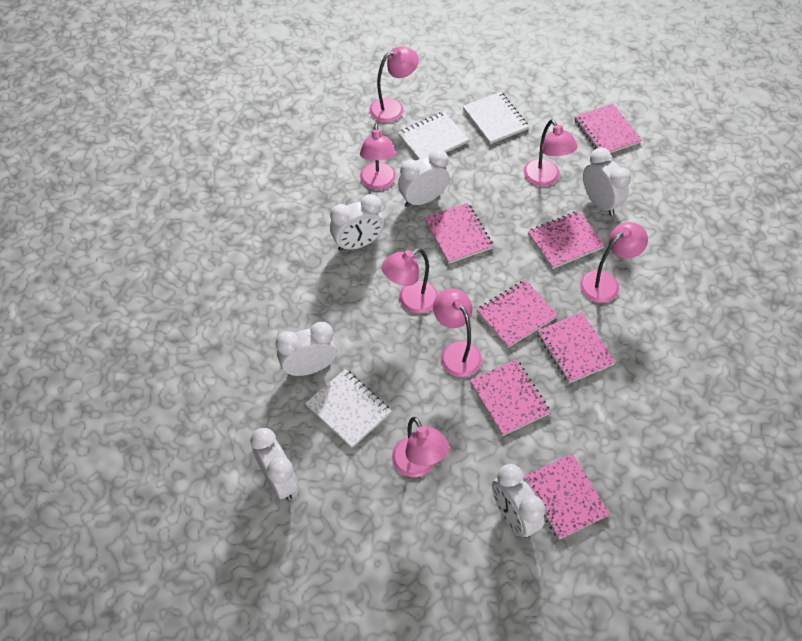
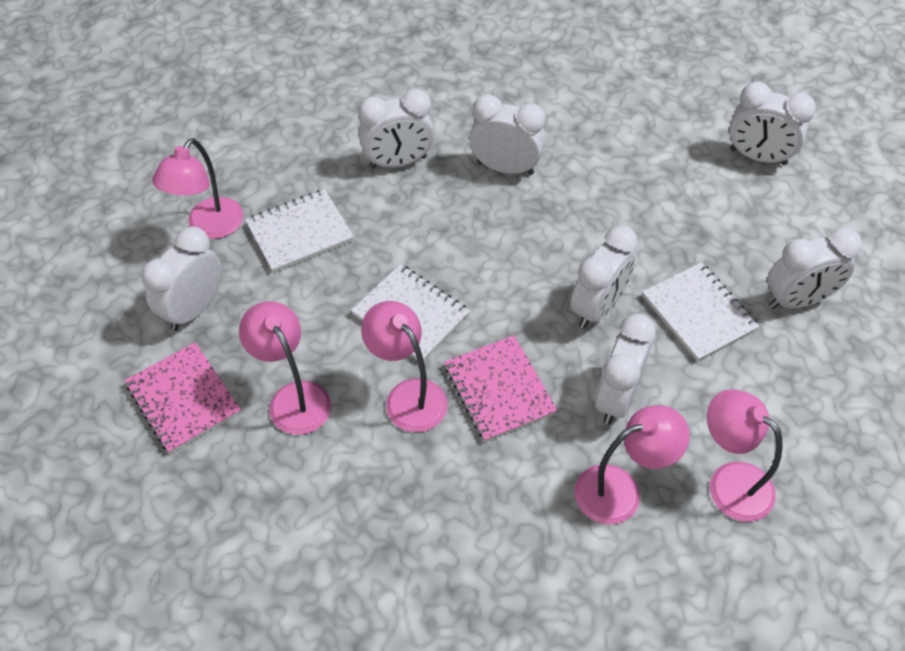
pink lamp: 7 -> 5
pink notebook: 7 -> 2
white clock: 6 -> 7

